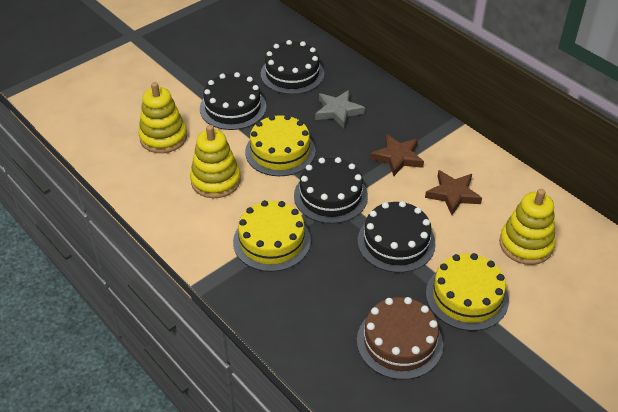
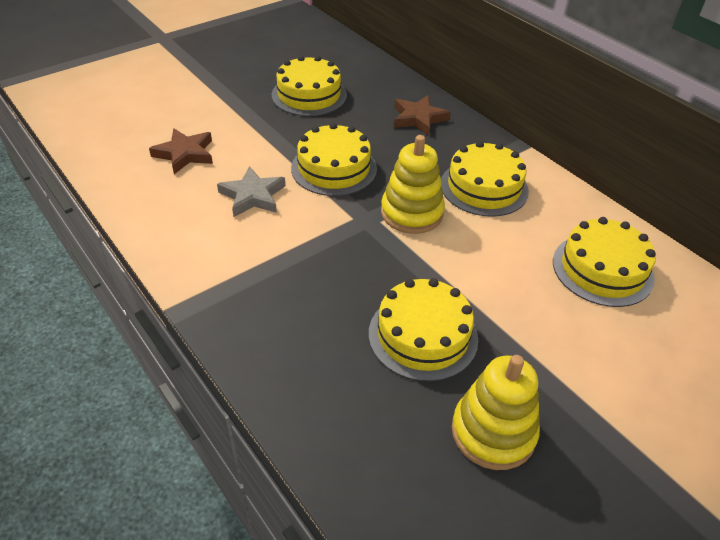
black cake: 4 -> 0
brown cake: 1 -> 0
yellow cake: 3 -> 5
yellow stacking toy: 3 -> 2

